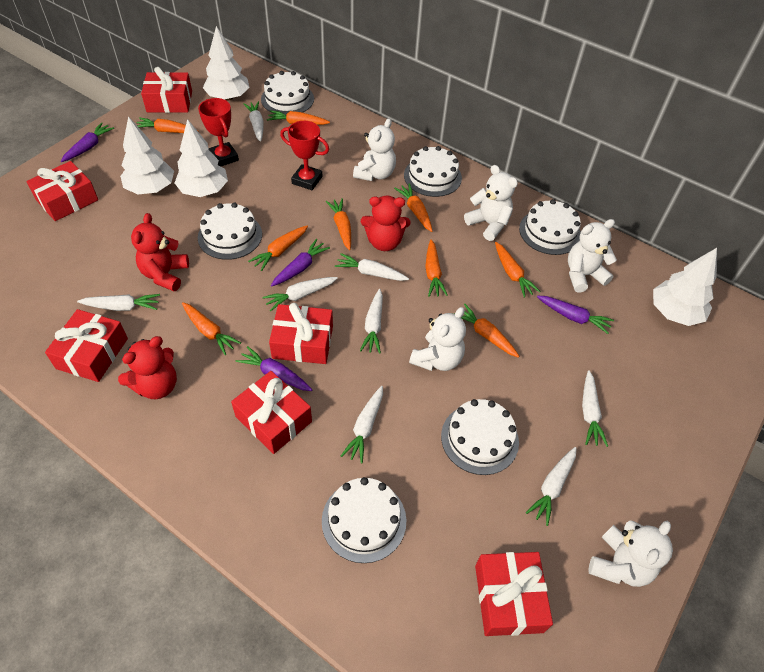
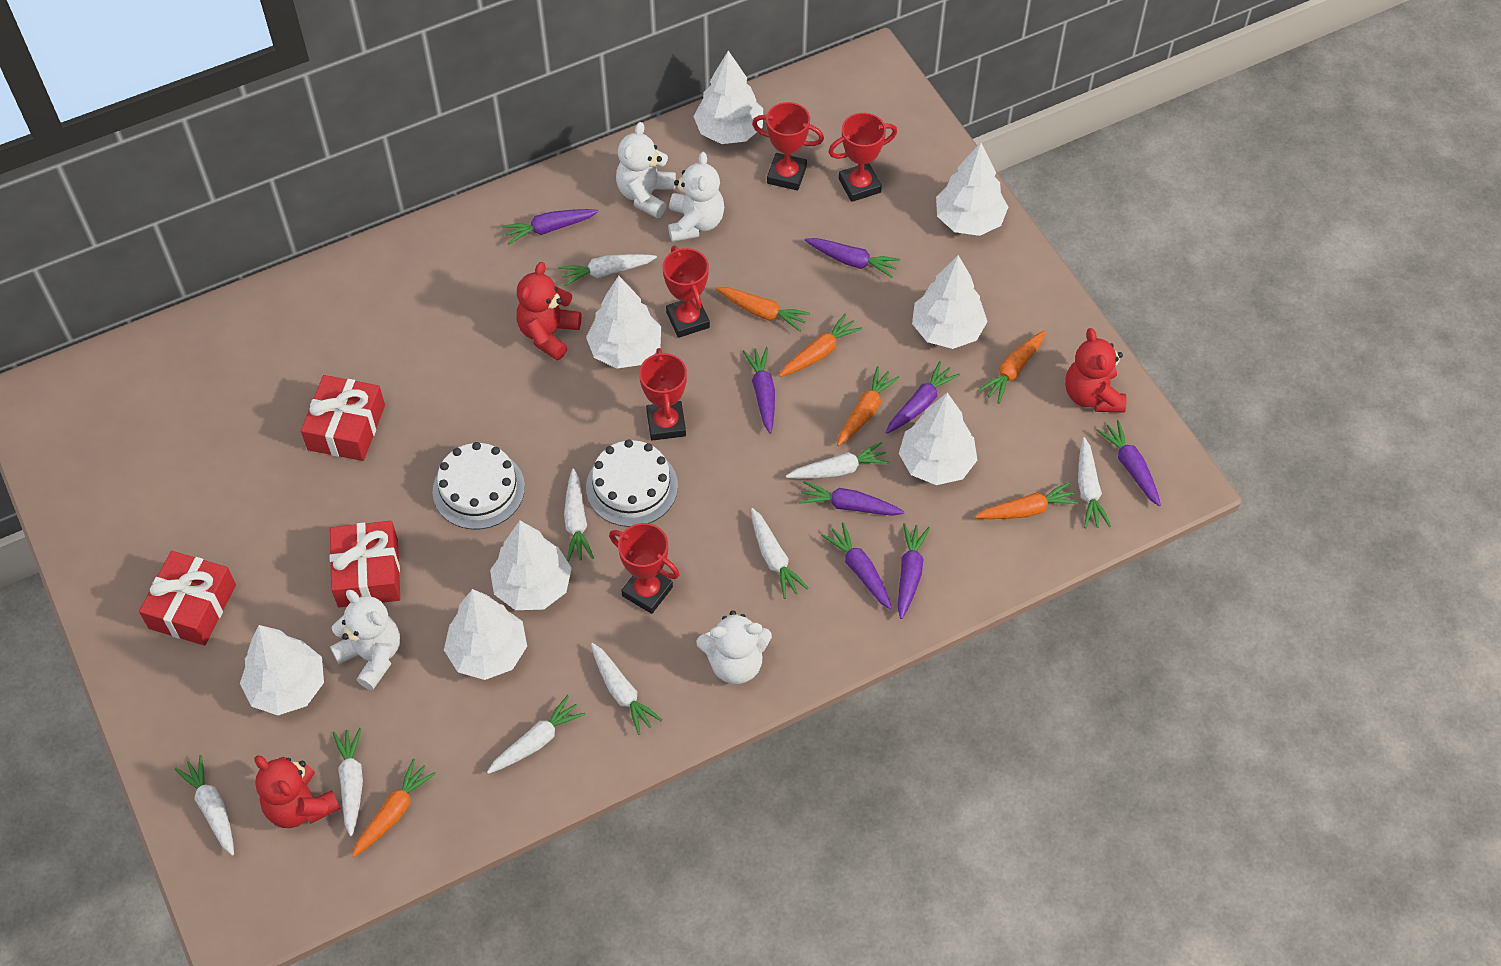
orange carrot: 9 -> 6
purple carrot: 4 -> 8
red gift: 6 -> 3
red trophy: 2 -> 5
white cake: 6 -> 2
white carrot: 8 -> 9
white teddy bear: 5 -> 4
white tree: 4 -> 8

